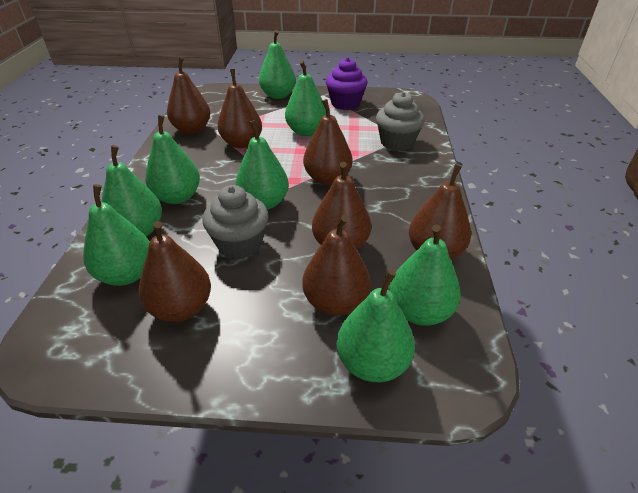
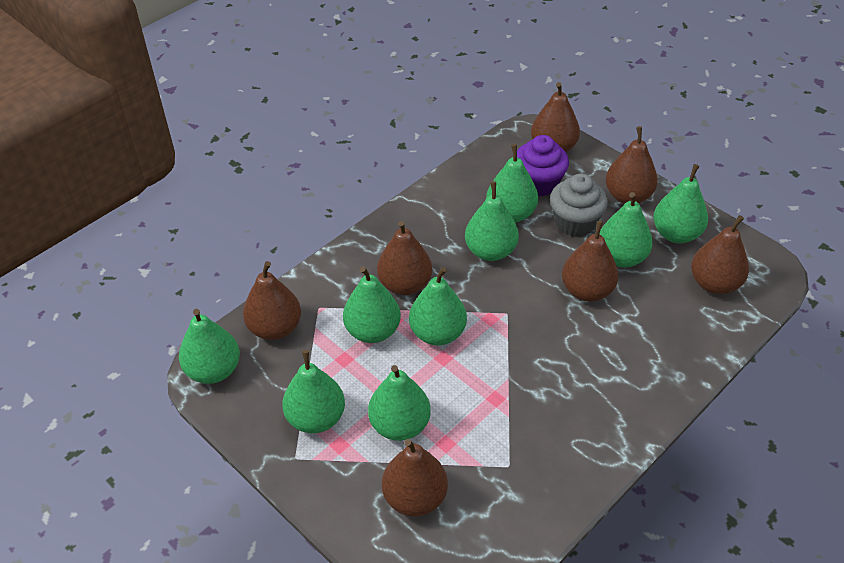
green pear: 8 -> 9
grey cupcake: 2 -> 1

